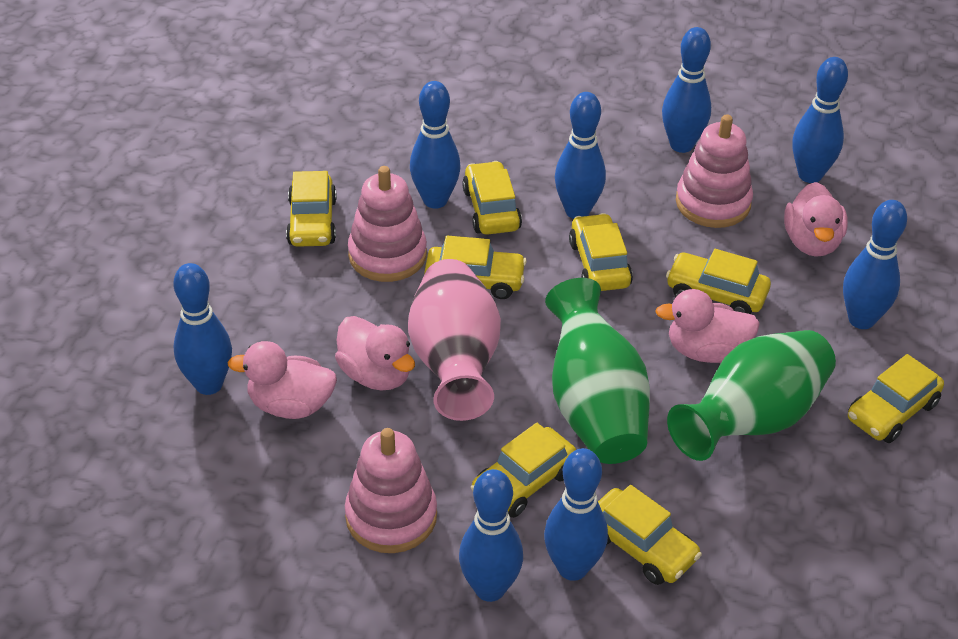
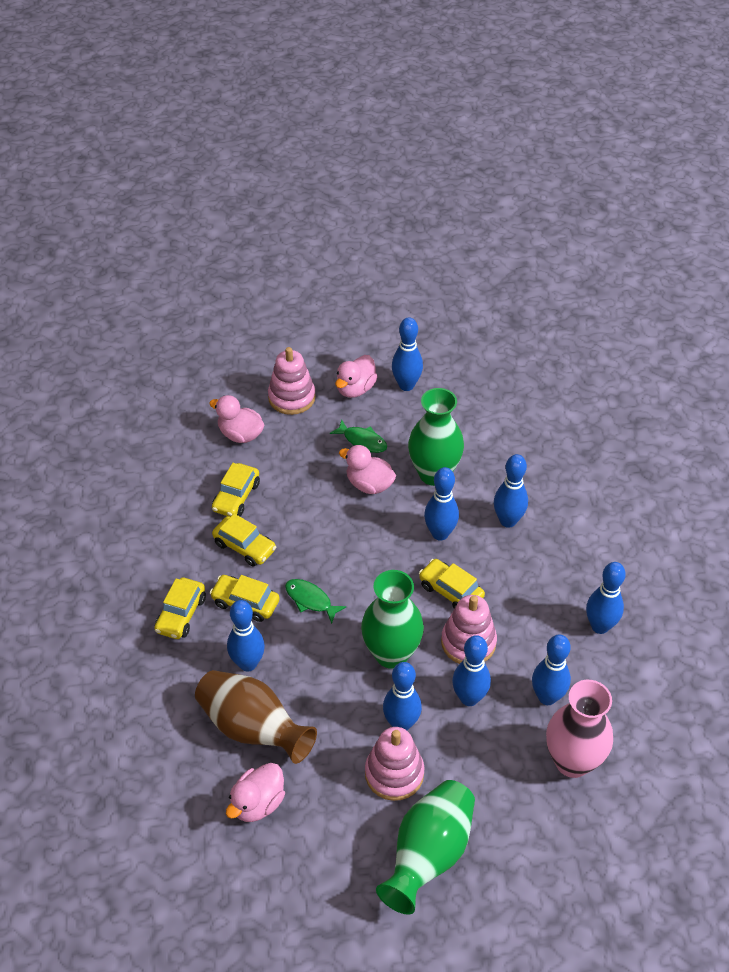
brown vase: 0 -> 1
green fish: 0 -> 2
green vase: 2 -> 3
yellow car: 8 -> 5

